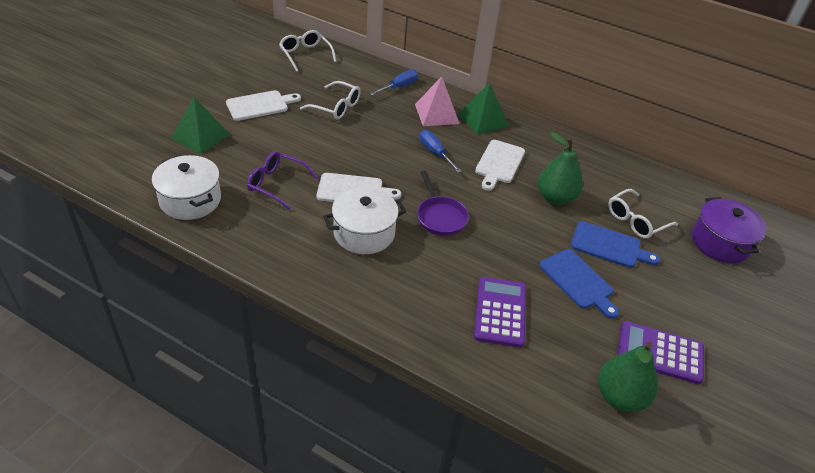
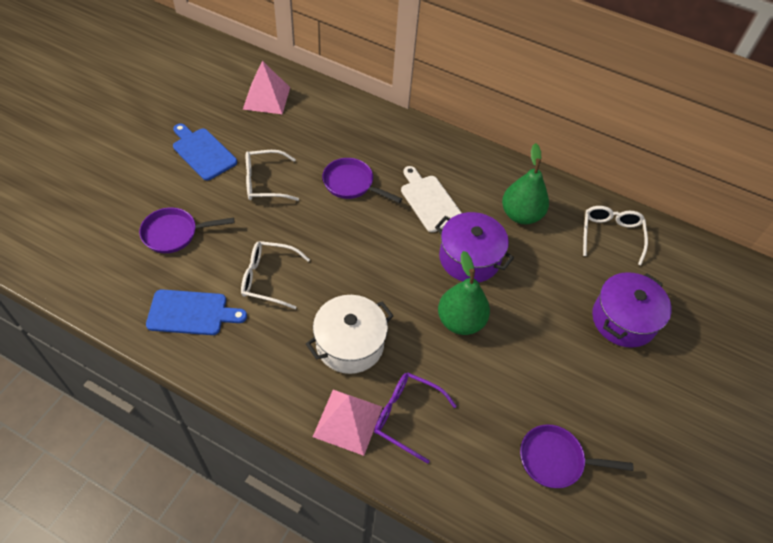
blue screwdriver: 2 -> 0
green pyramid: 2 -> 0
pink pyramid: 1 -> 2
purple calculator: 2 -> 0
purple pan: 1 -> 3
purple pot: 1 -> 2
white cutting board: 3 -> 1
white pot: 2 -> 1

